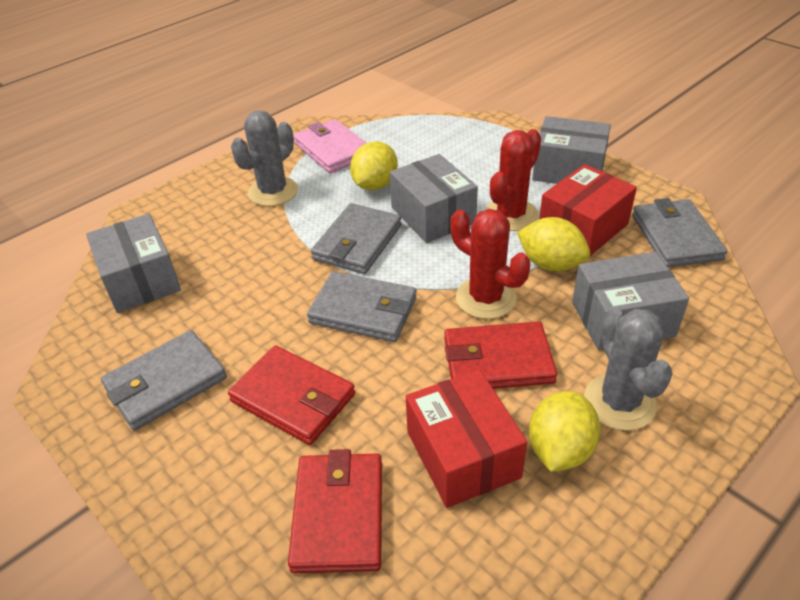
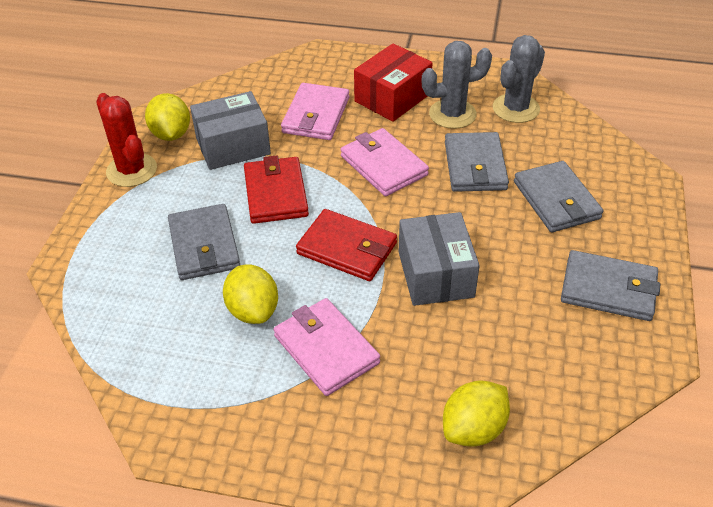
grey box: 4 -> 2
pink wallet: 1 -> 3
red box: 2 -> 1
red cactus: 2 -> 1
red wallet: 3 -> 2

